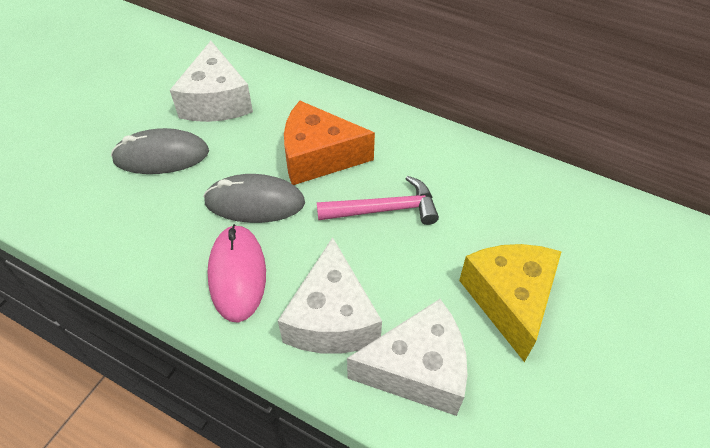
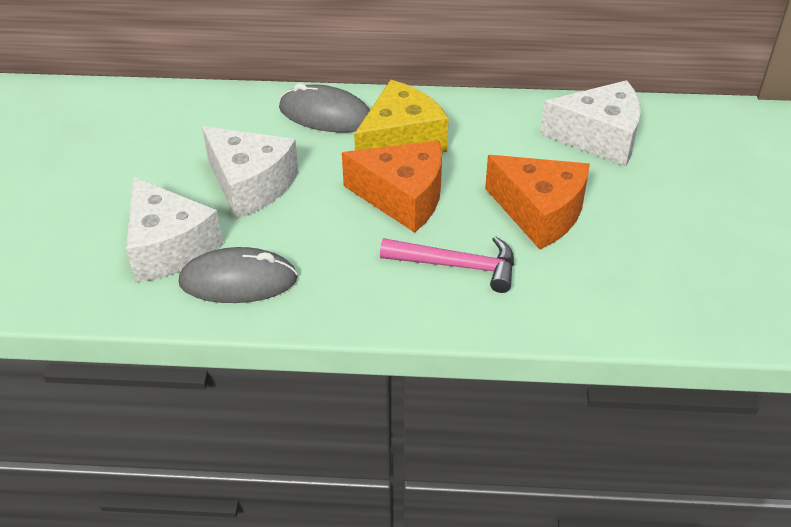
orange cheese: 1 -> 2
pink mouse: 1 -> 0

